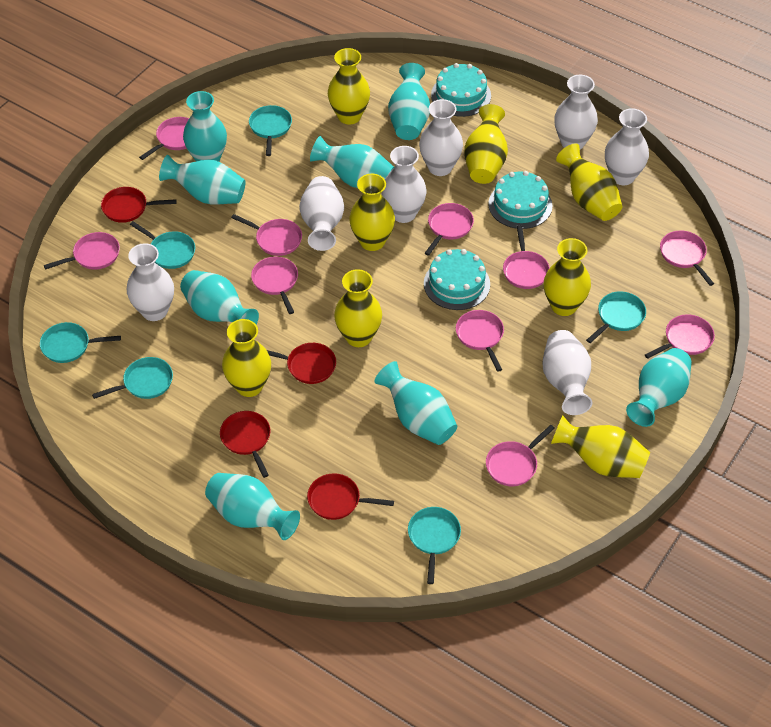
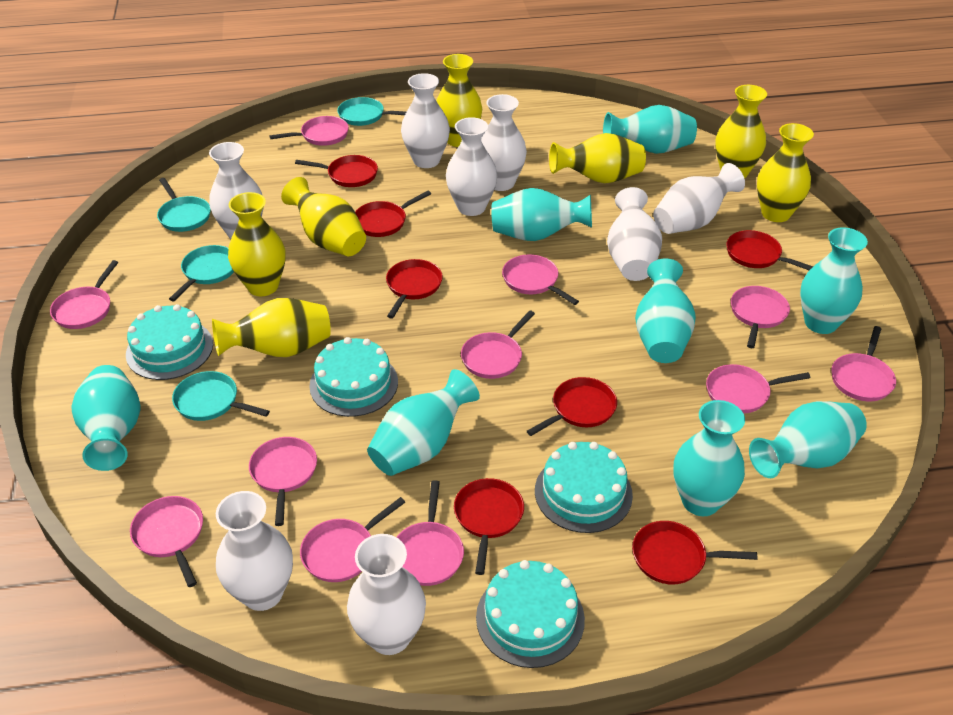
pink pan: 10 -> 11
red pan: 4 -> 7
turquoise cake: 3 -> 4
turquoise pan: 6 -> 4
white vase: 7 -> 8
yellow vase: 8 -> 7

